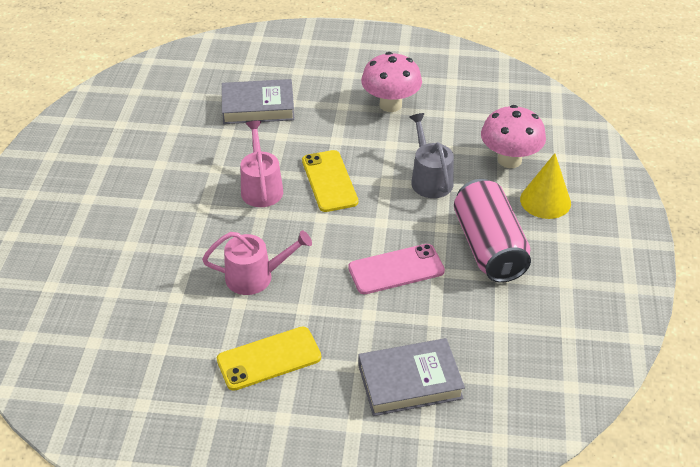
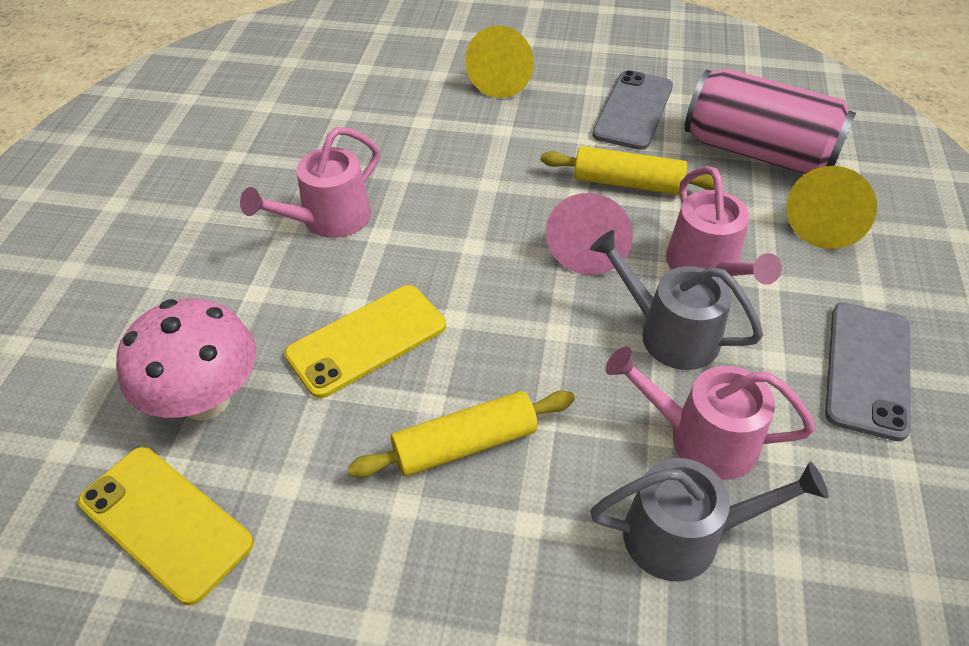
grey book: 2 -> 0
grey phone: 0 -> 2
grey watering can: 1 -> 2
pink cone: 0 -> 1
pink mushroom: 2 -> 1
pink phone: 1 -> 0
pink watering can: 2 -> 3
yellow cone: 1 -> 2
yellow rolling pin: 0 -> 2

